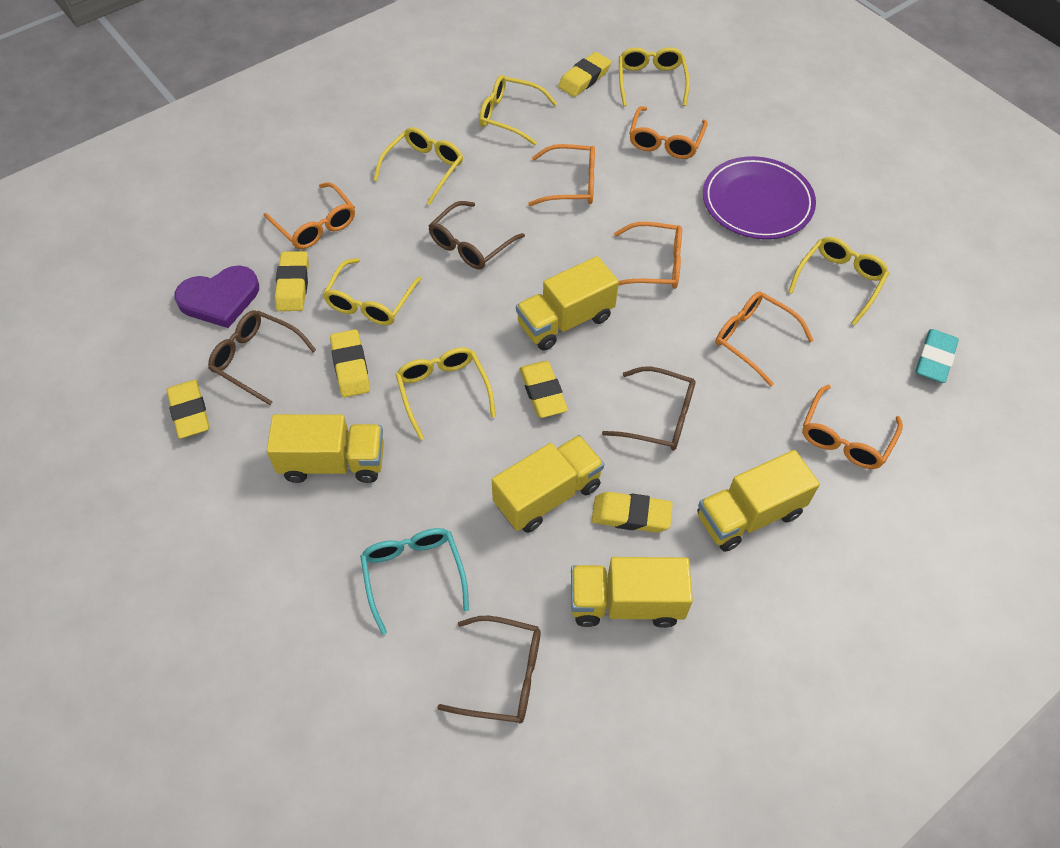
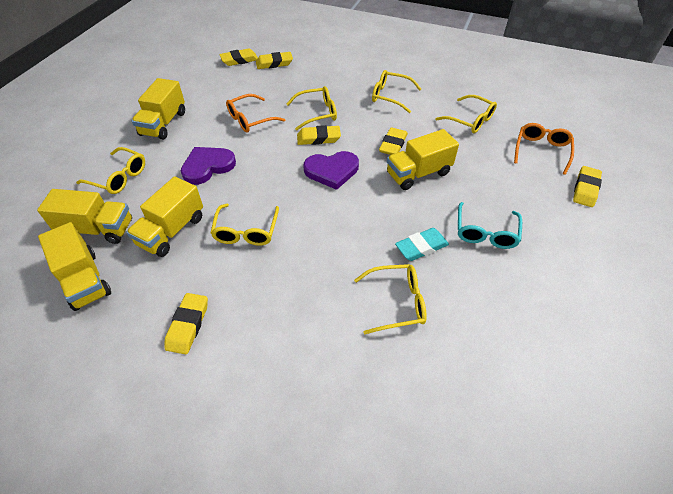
brown glasses: 4 -> 0
orange glasses: 6 -> 2
purple heart: 1 -> 2
purple plate: 1 -> 0

